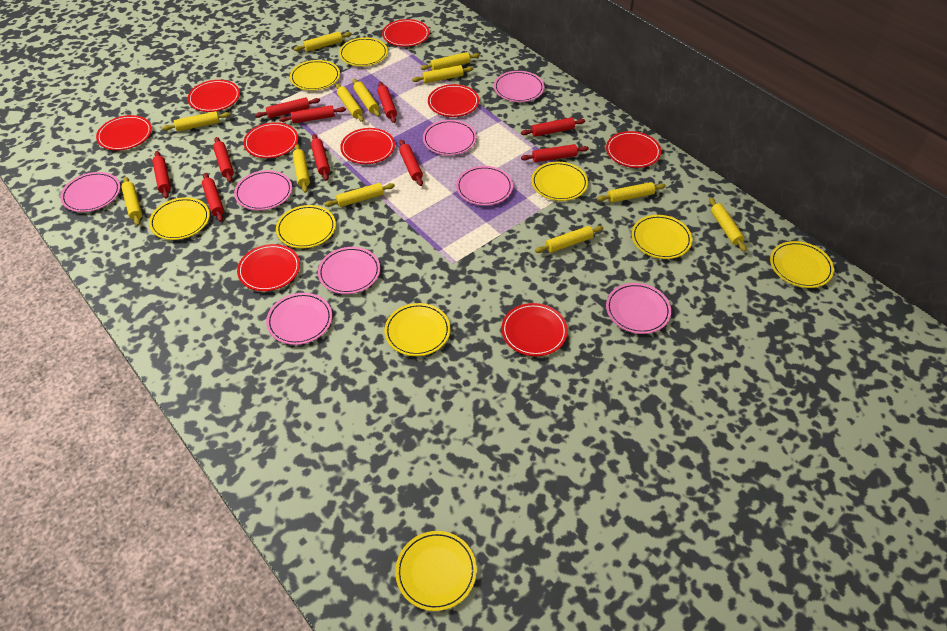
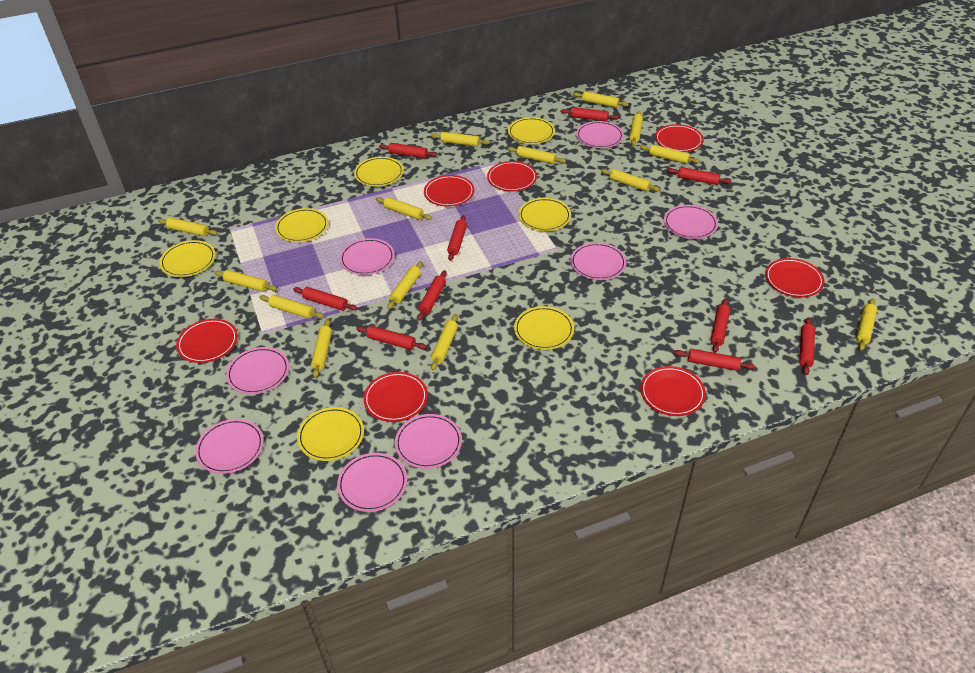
red plate: 9 -> 7
yellow plate: 9 -> 7
yellow rolling pin: 12 -> 14

